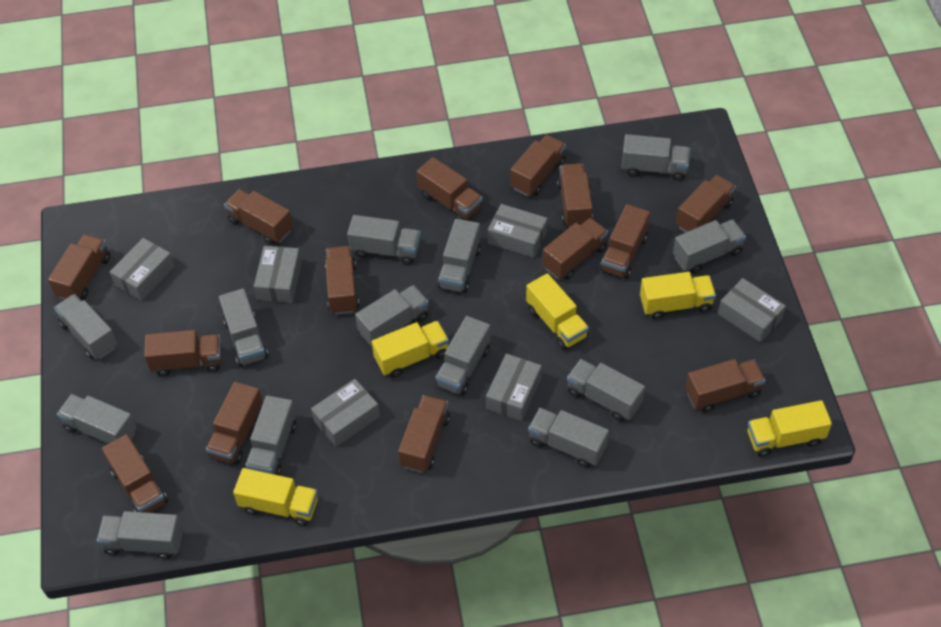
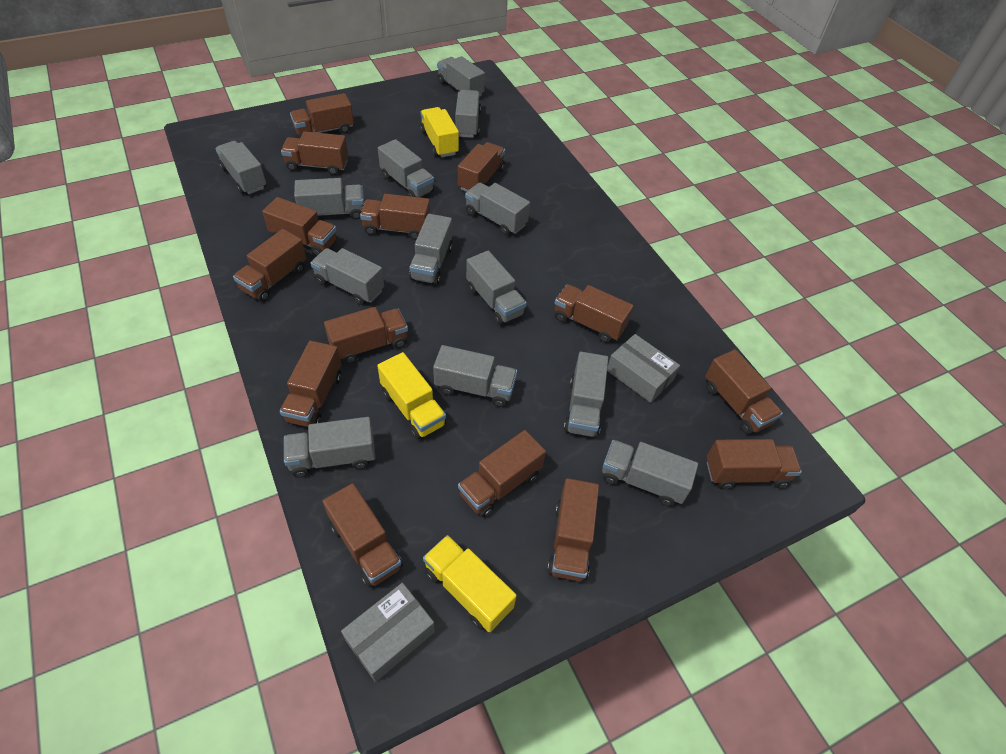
grey box: 6 -> 2
yellow truck: 5 -> 3

